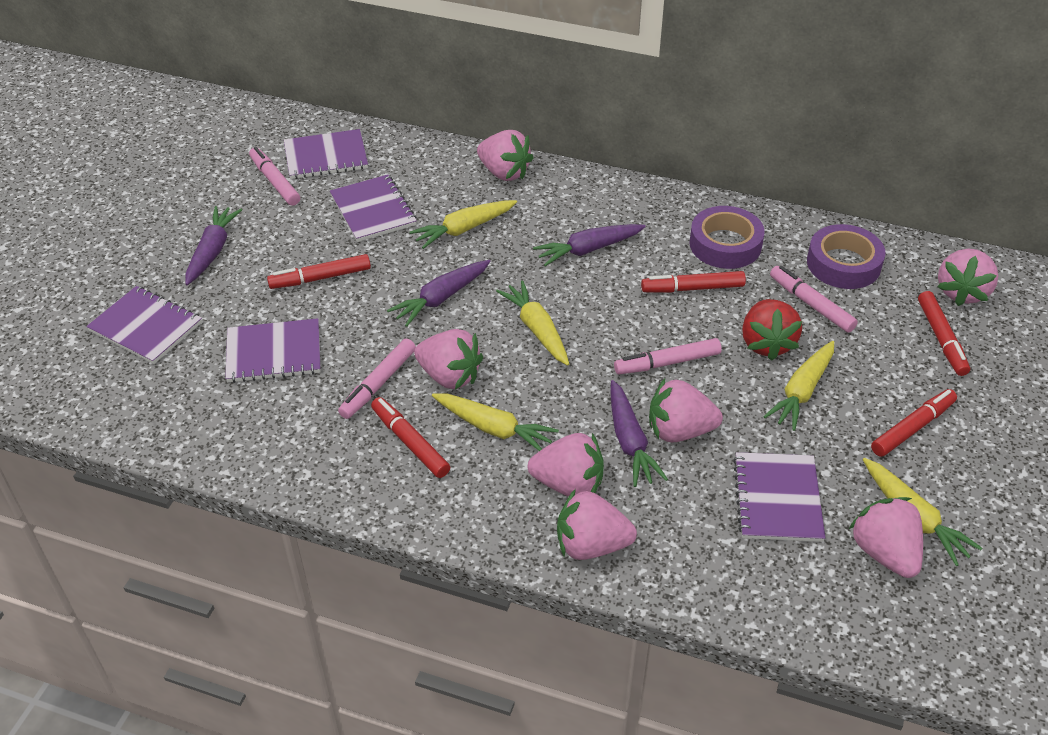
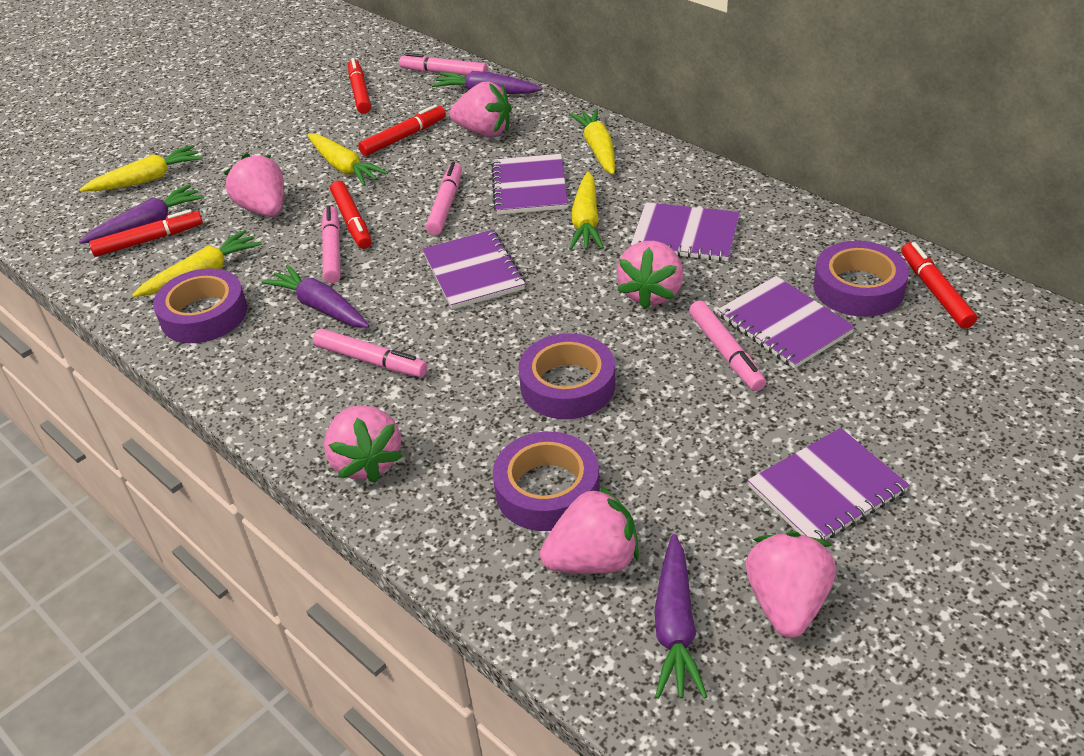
pink marker: 4 -> 5
pink strawberry: 7 -> 6
purple tape: 2 -> 4
red strawberry: 1 -> 0

